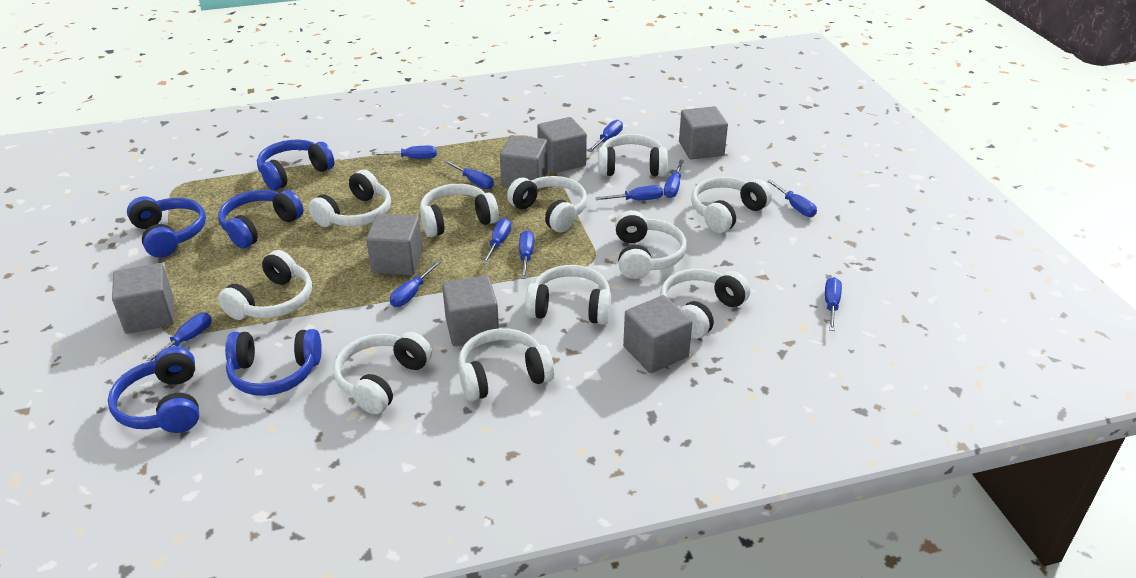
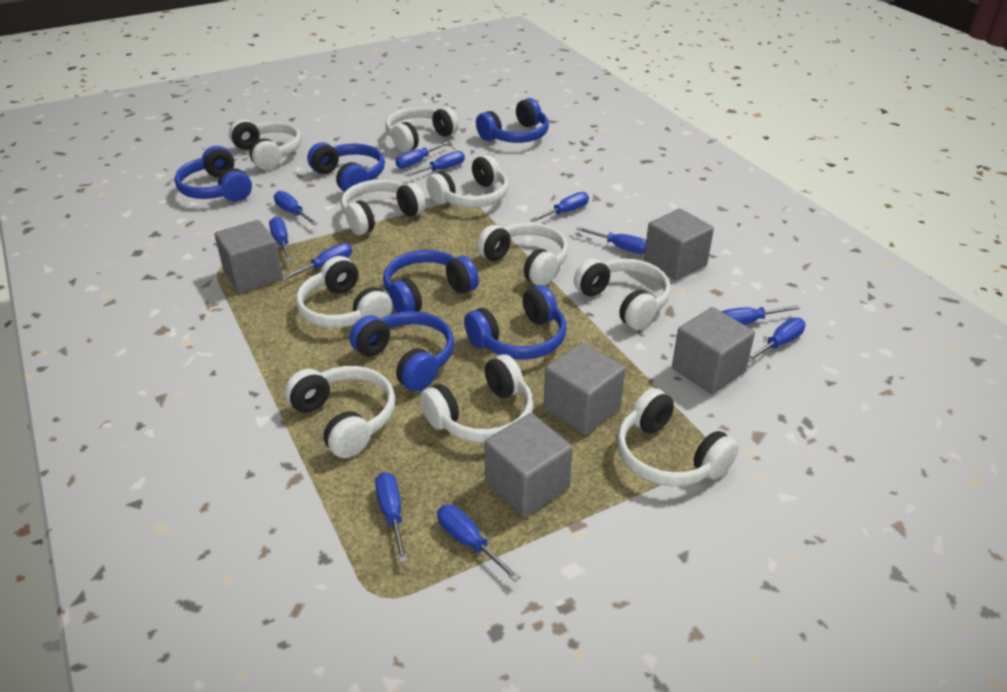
blue headphones: 5 -> 6
grey cube: 7 -> 5
white headphones: 11 -> 10

